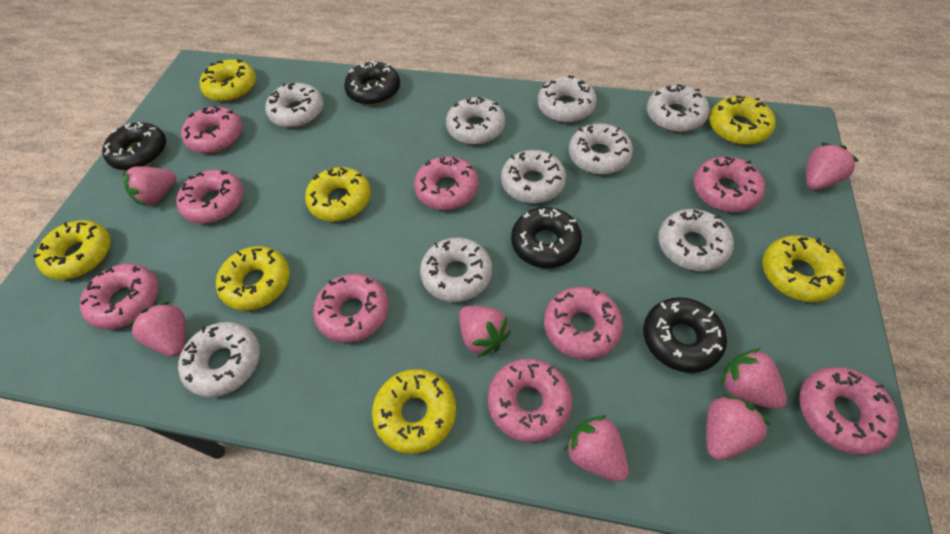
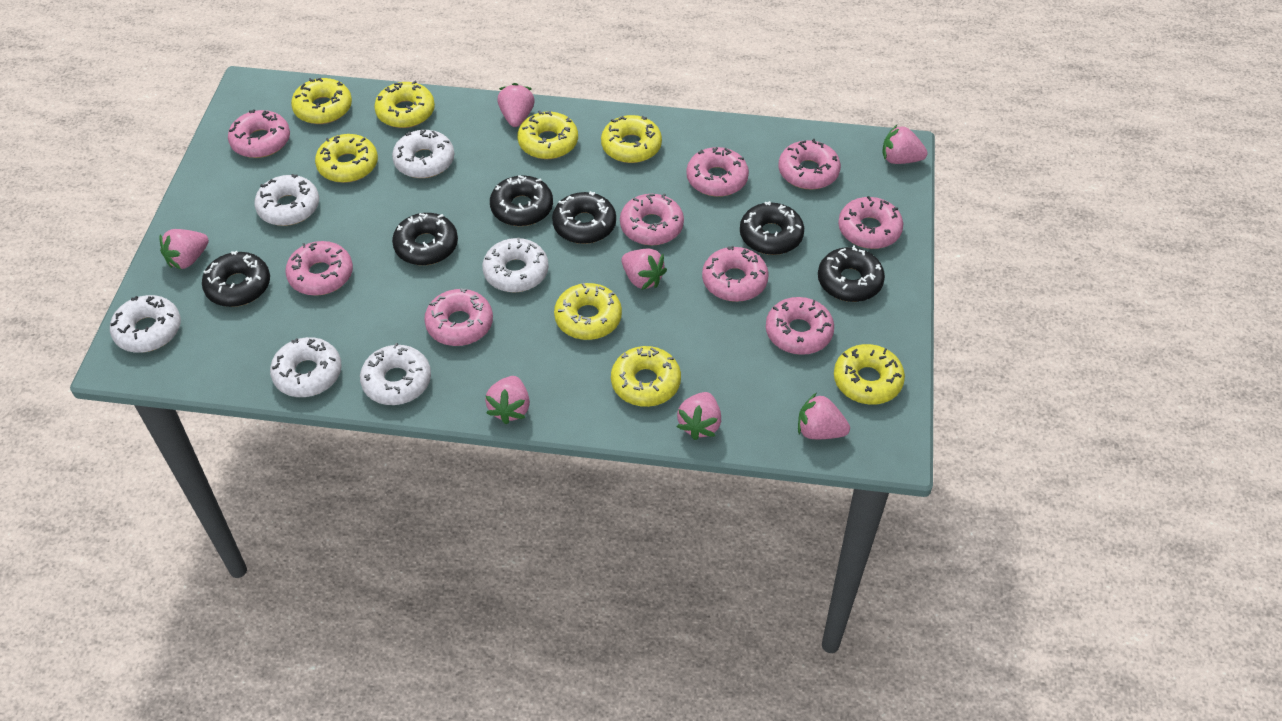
black donut: 4 -> 6
white donut: 9 -> 6
yellow donut: 7 -> 8

